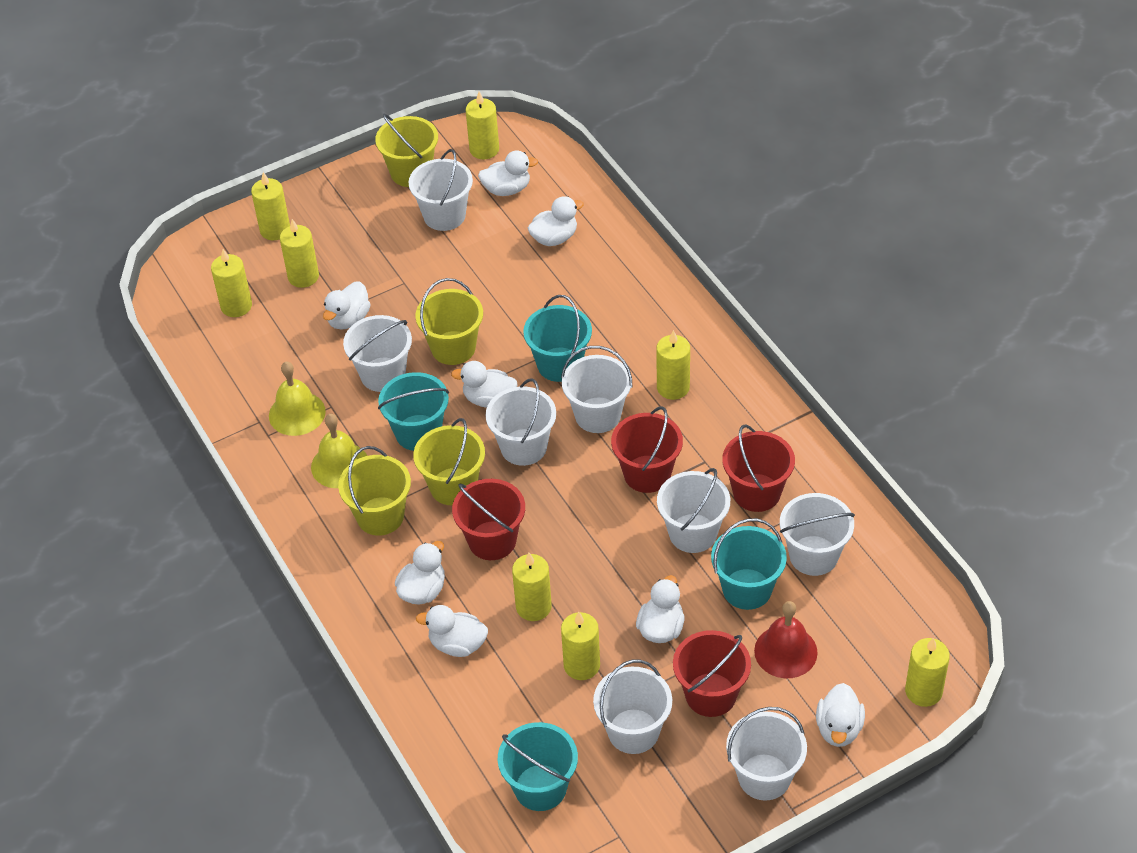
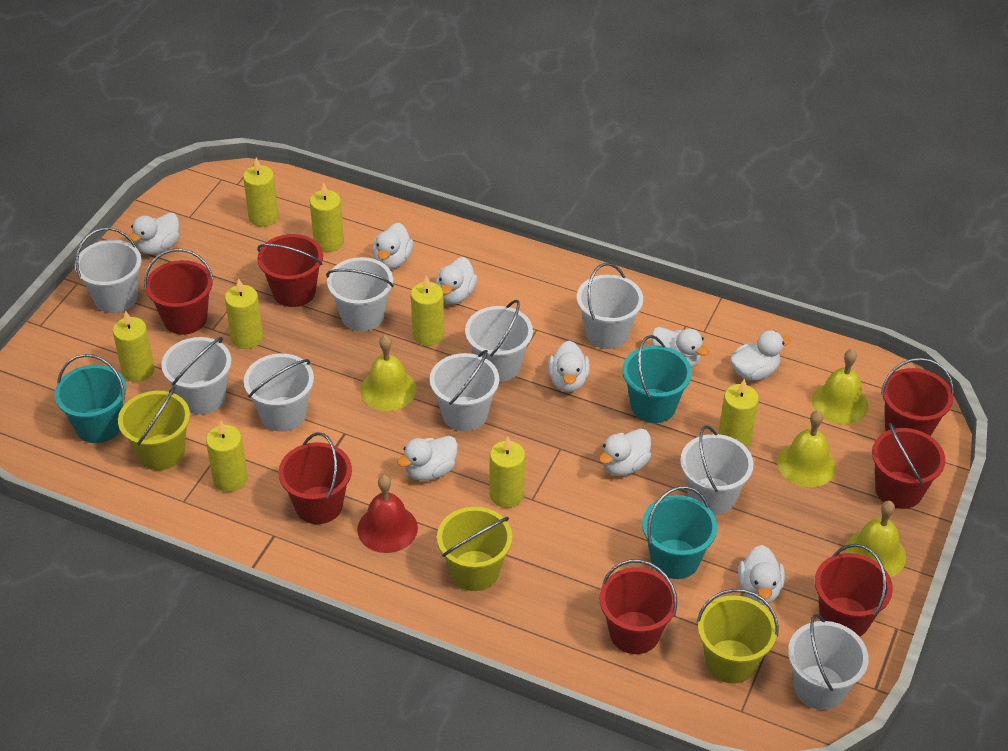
red bucket: 4 -> 7
turquoise bucket: 4 -> 3
white bucket: 8 -> 9
white duck: 8 -> 9
yellow bell: 2 -> 4
yellow bucket: 4 -> 3

